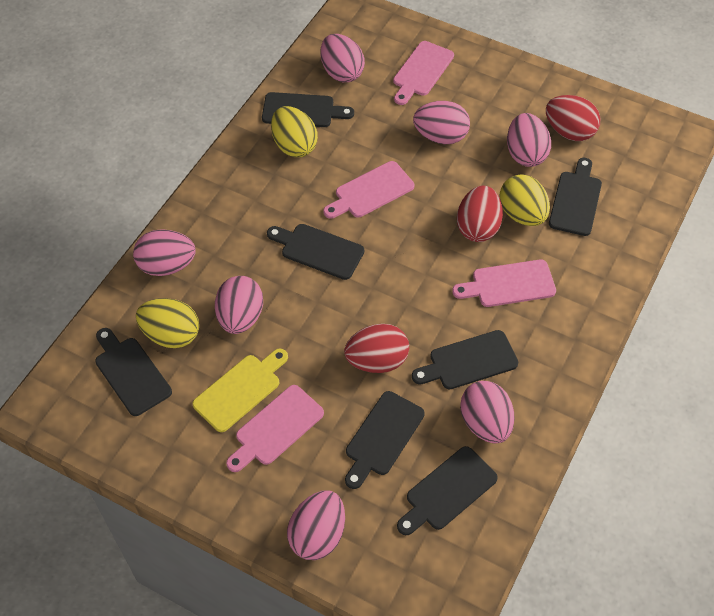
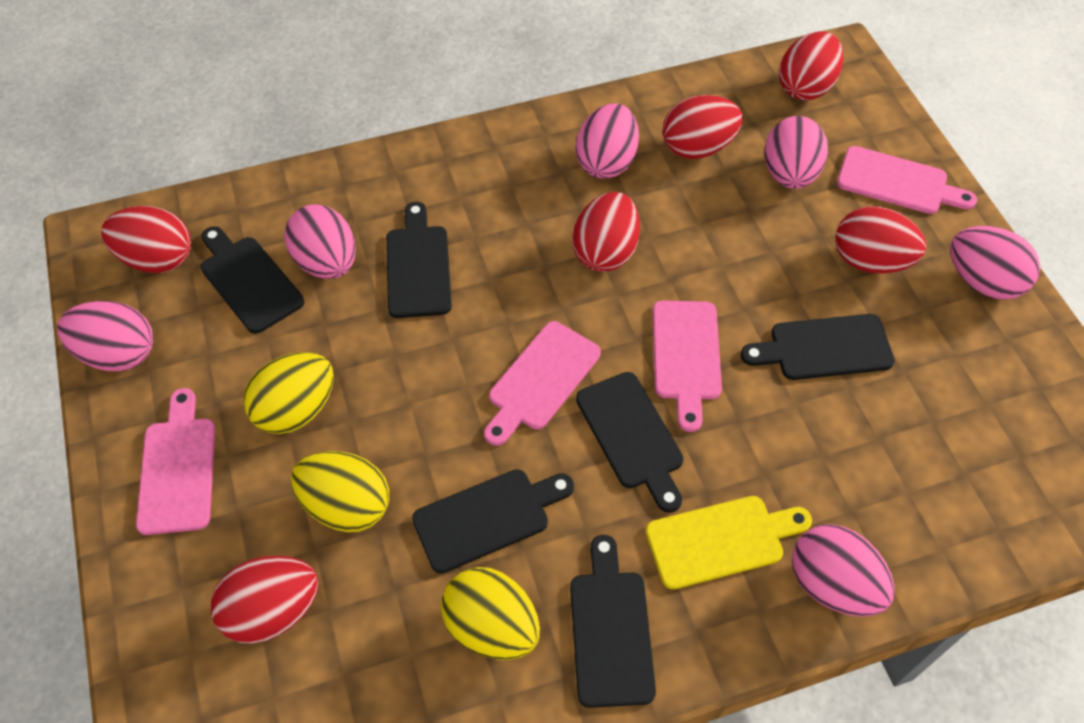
black cutting board: 7 -> 6
pink egg: 7 -> 6
red egg: 3 -> 6

